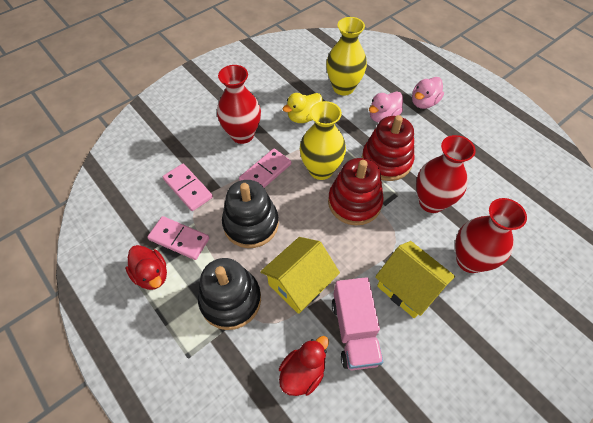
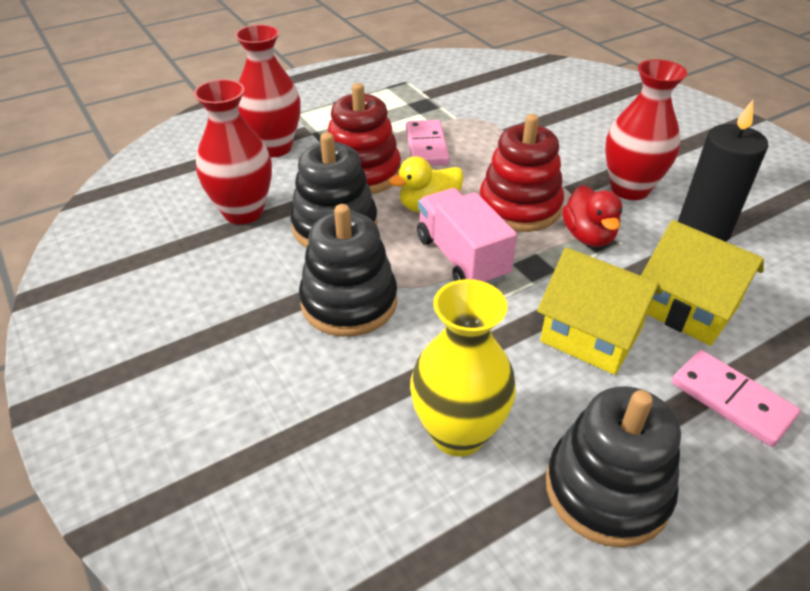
black candle: 0 -> 1
black stacking toy: 2 -> 3
pink domino: 3 -> 2
pink duck: 2 -> 0
red duck: 2 -> 1
yellow vase: 2 -> 1

